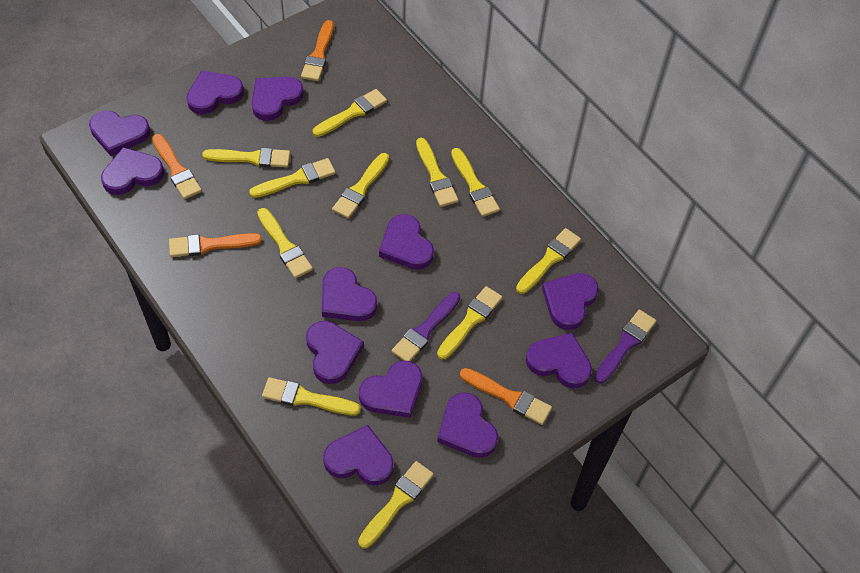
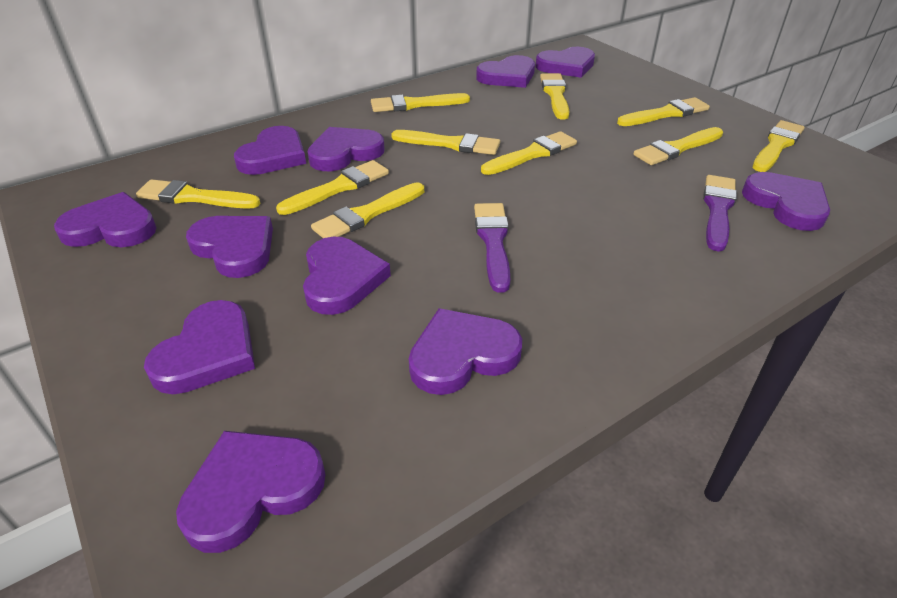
orange brush: 4 -> 0
purple heart: 12 -> 11
yellow brush: 11 -> 10

